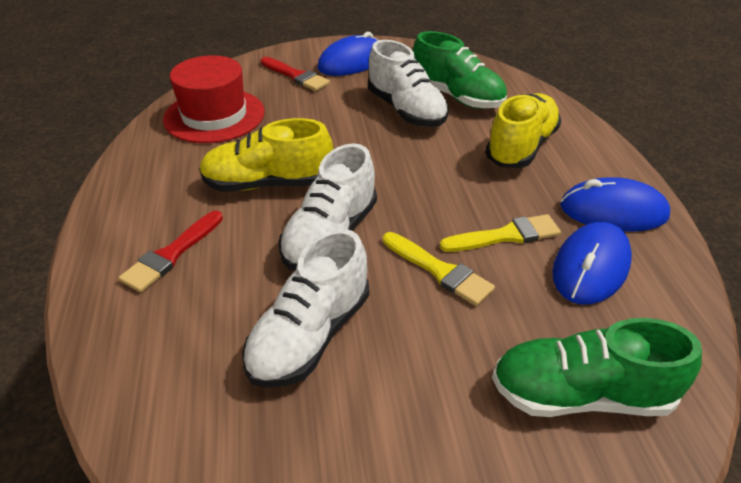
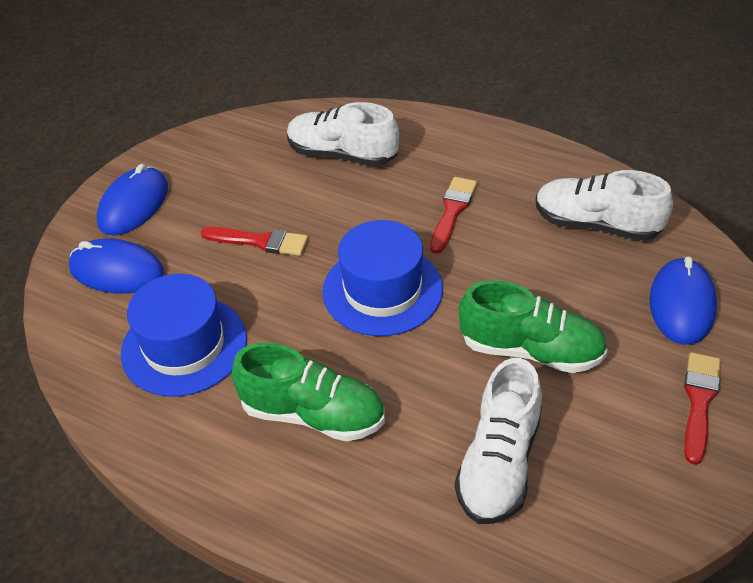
blue hat: 0 -> 2
red brush: 2 -> 3
red hat: 1 -> 0
yellow brush: 2 -> 0
yellow shoe: 2 -> 0

